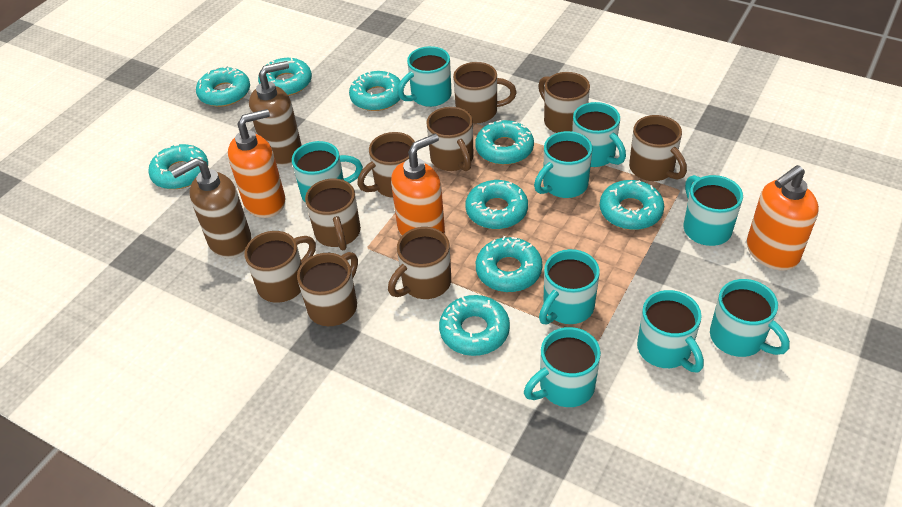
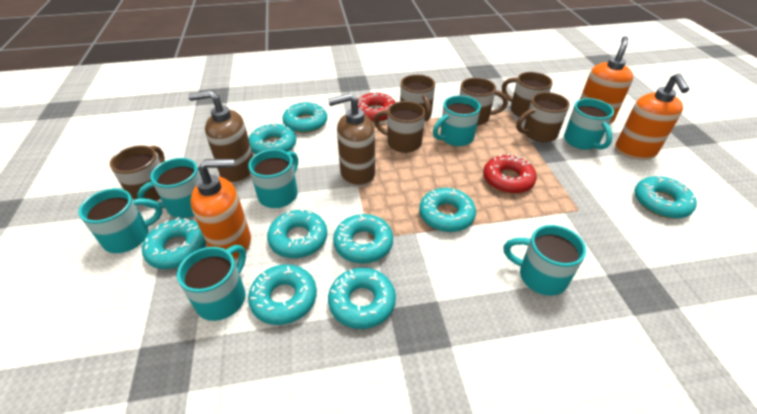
brown mug: 9 -> 6
red donut: 0 -> 2
turquoise mug: 9 -> 7

